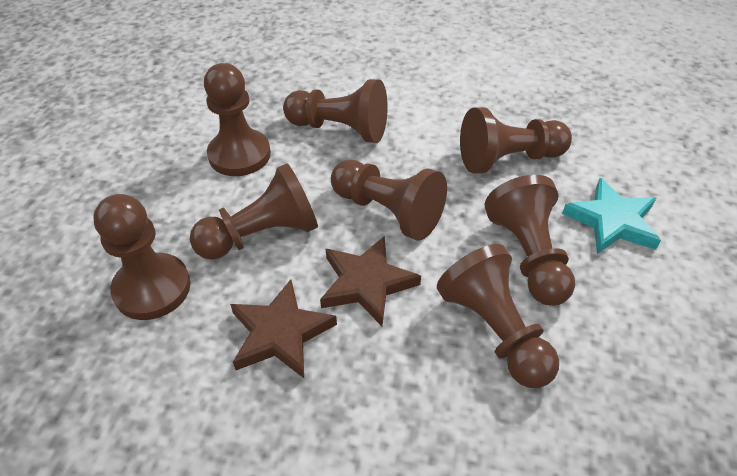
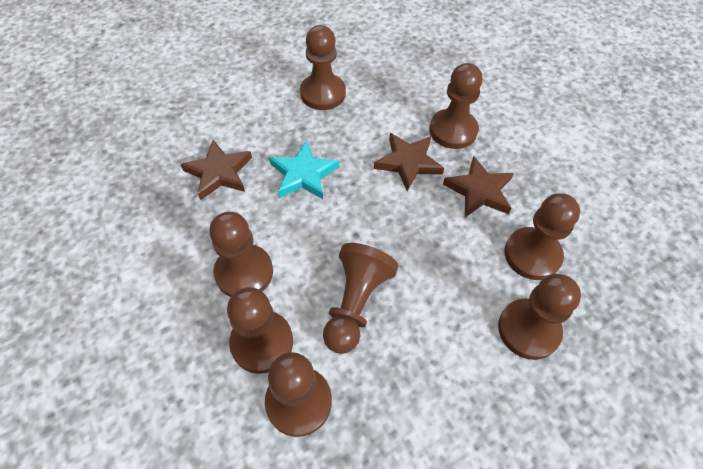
brown star: 2 -> 3

